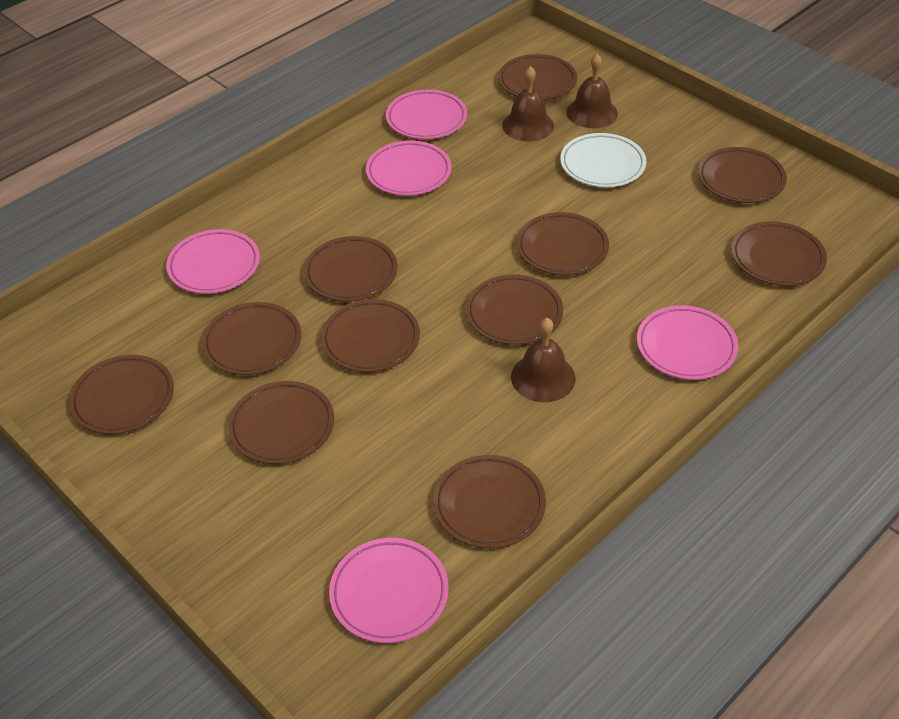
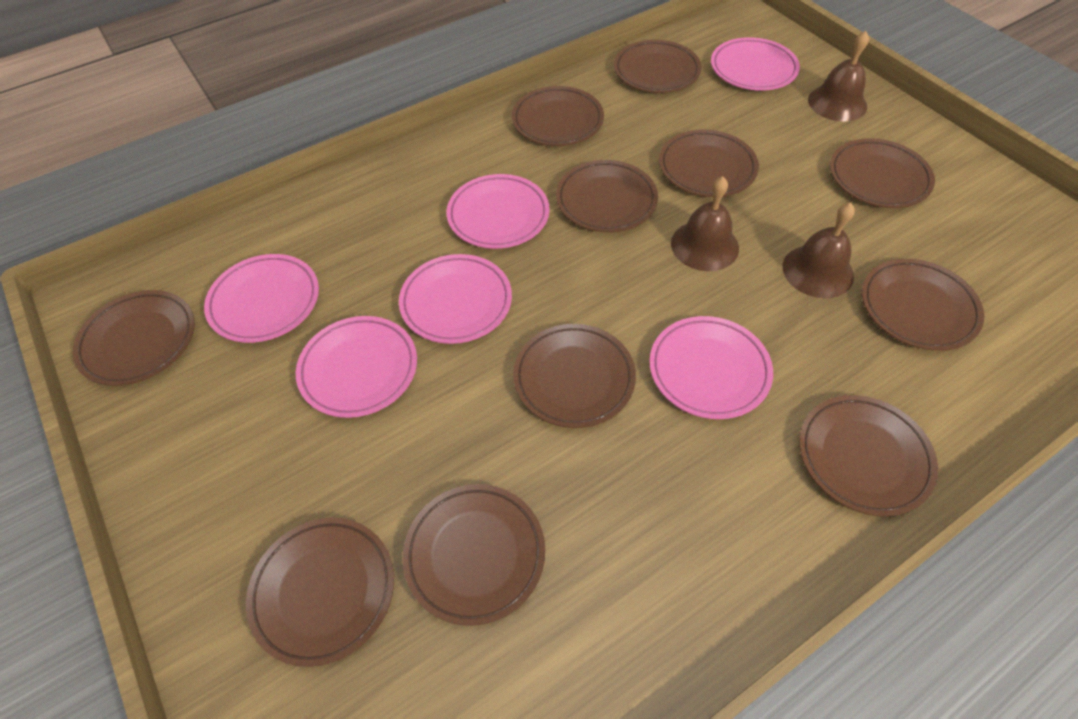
pink plate: 5 -> 6
white plate: 1 -> 0

